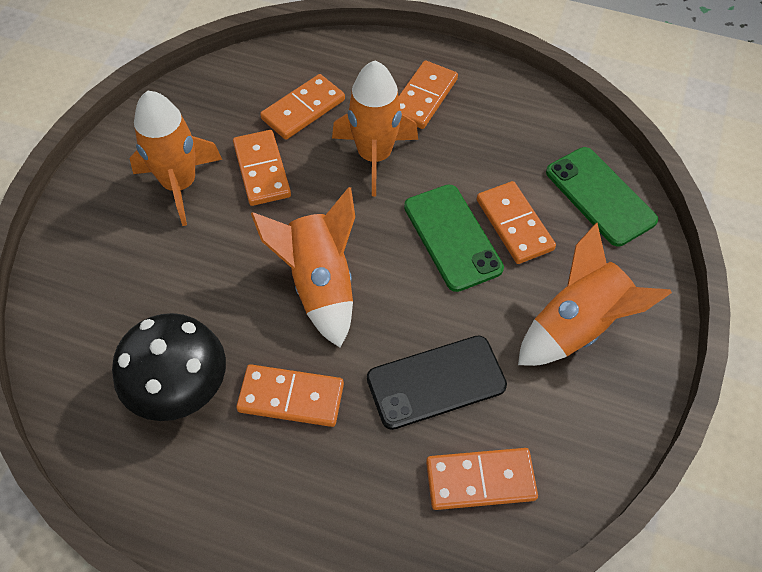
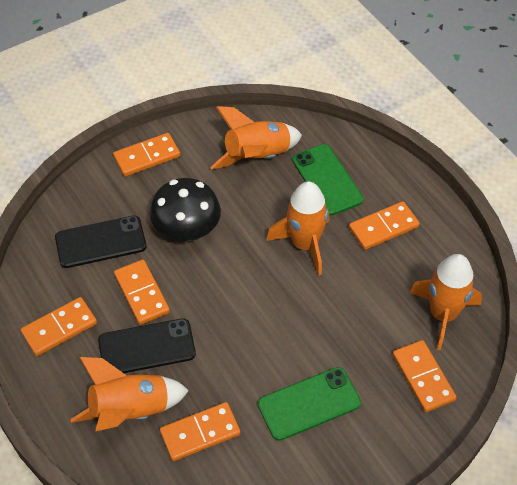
black phone: 1 -> 2

